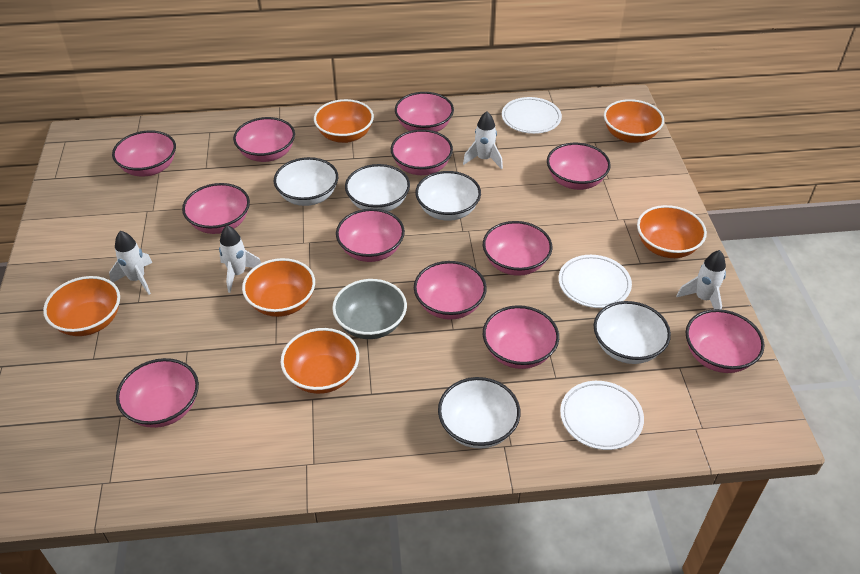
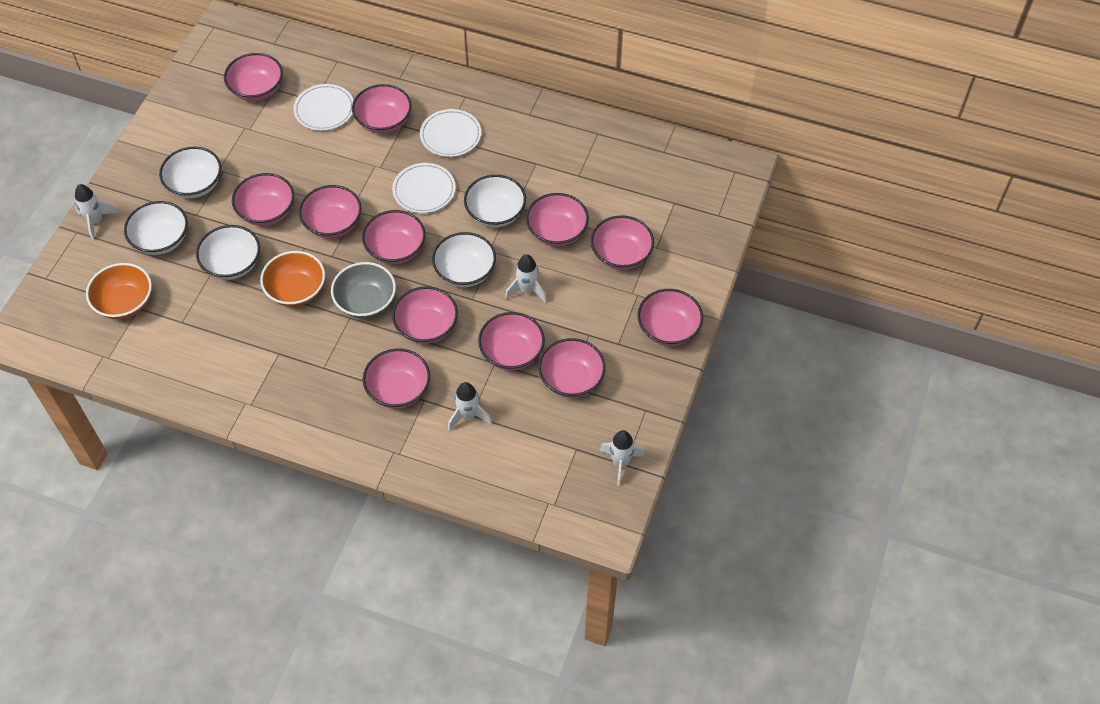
orange bowl: 6 -> 2

